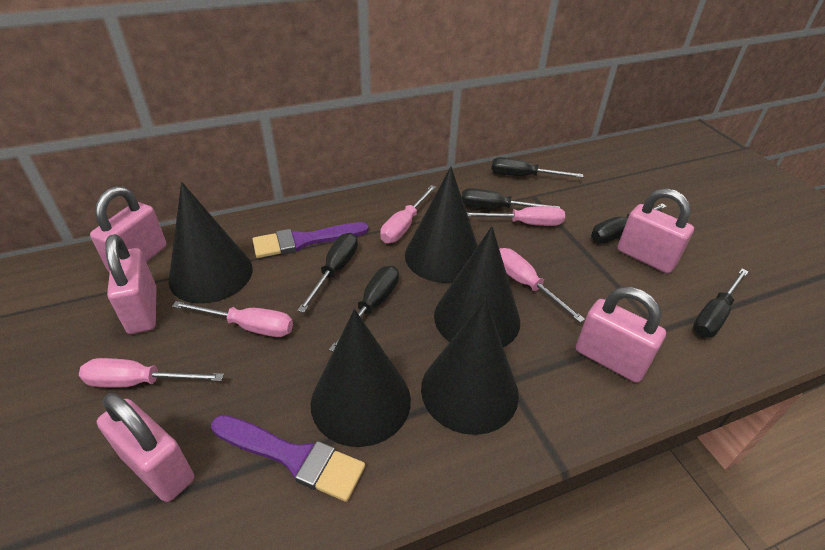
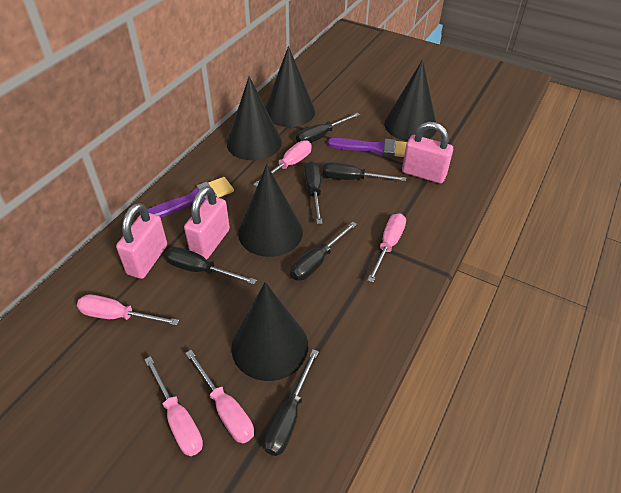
pink padlock: 5 -> 3

